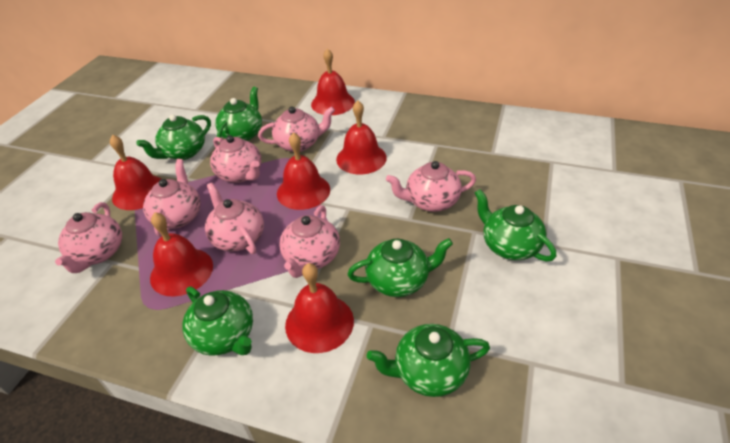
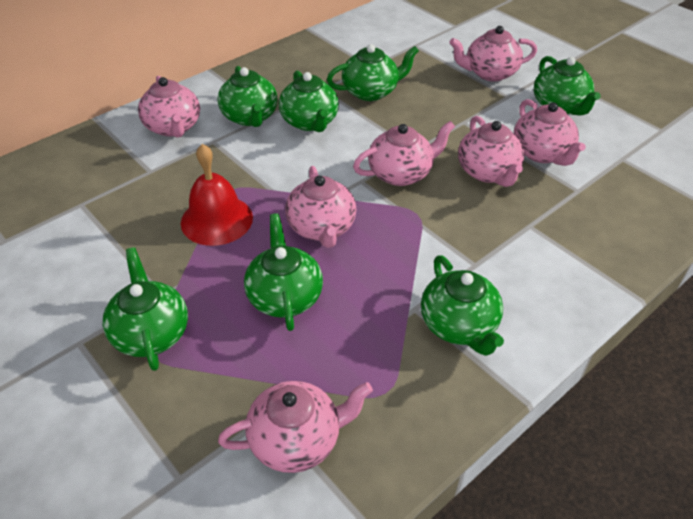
green teapot: 6 -> 7
red bell: 6 -> 1

